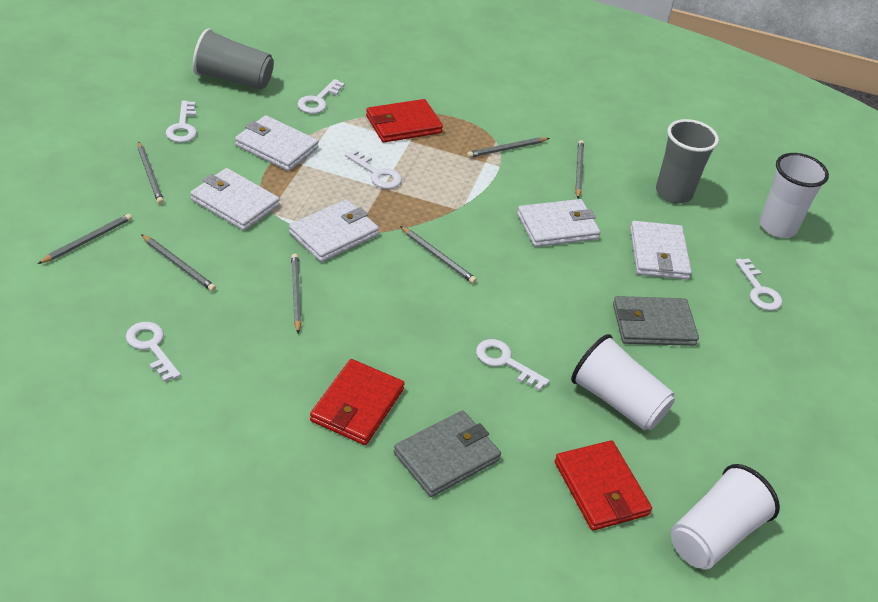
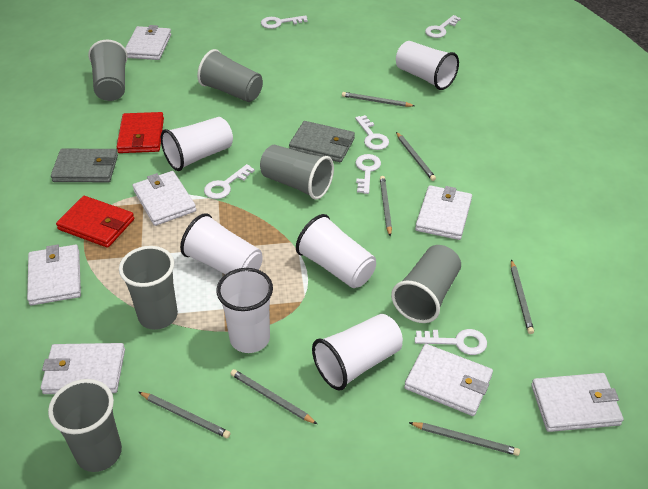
grey cup: 2 -> 6
red wallet: 3 -> 2
white cup: 3 -> 6
white wallet: 5 -> 7

